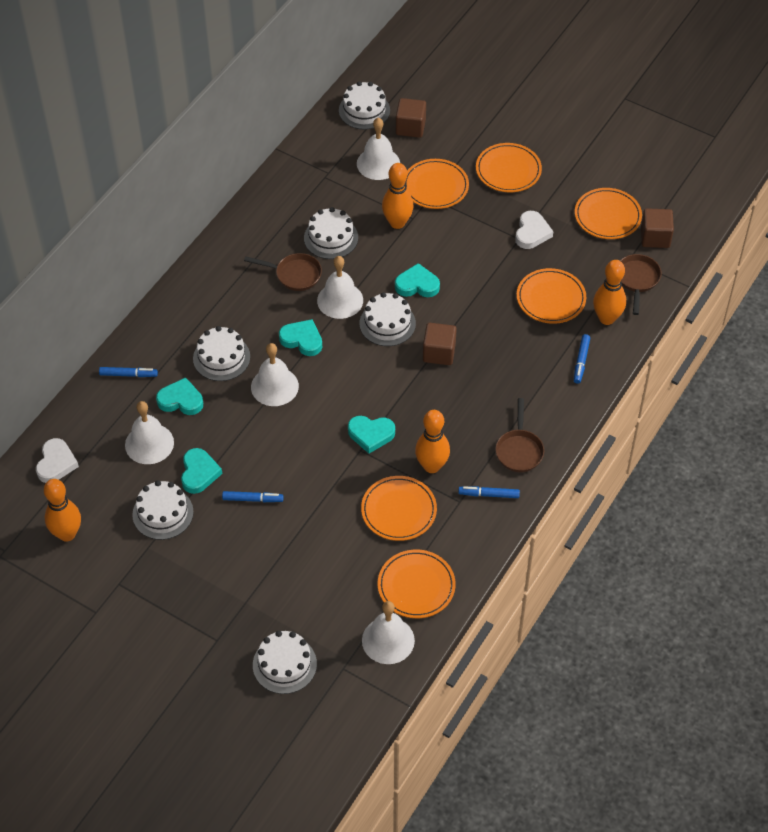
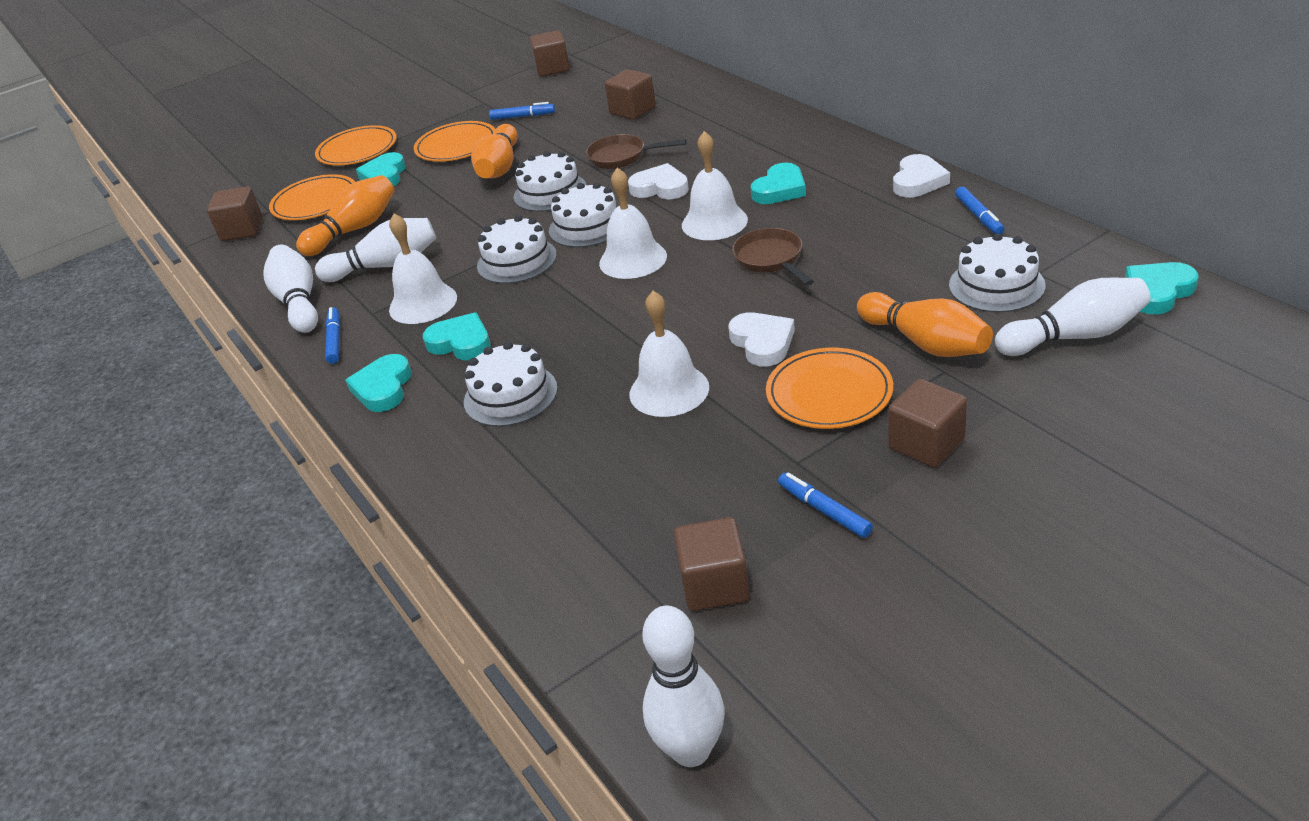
brown cube: 3 -> 5
brown pan: 3 -> 2
orange bowling pin: 4 -> 3
orange plate: 6 -> 4
white bell: 5 -> 4
white bowling pin: 0 -> 4
white cake: 6 -> 5
white heart: 2 -> 3

